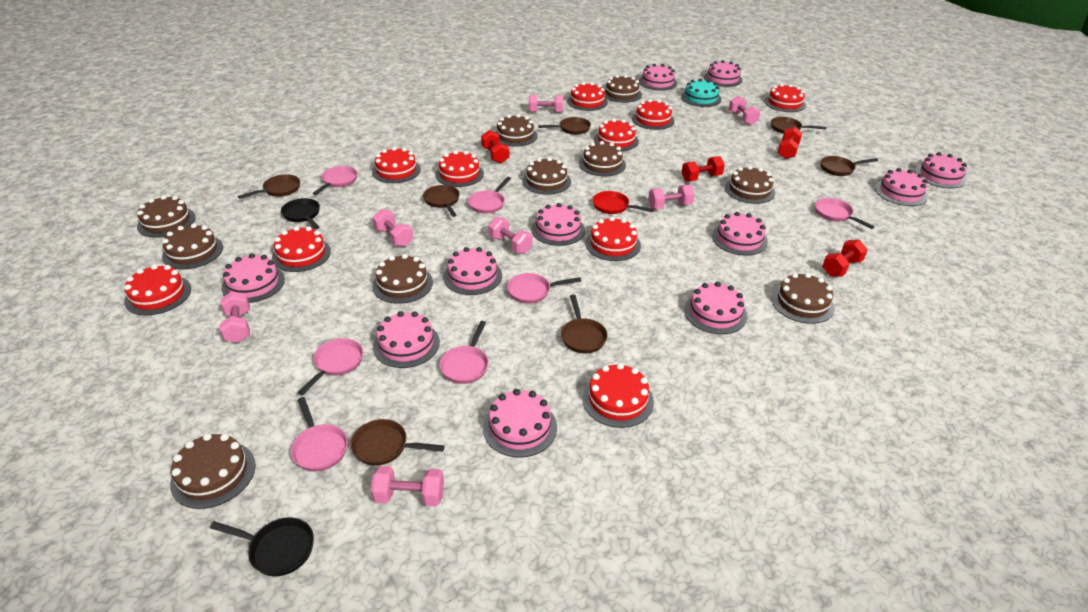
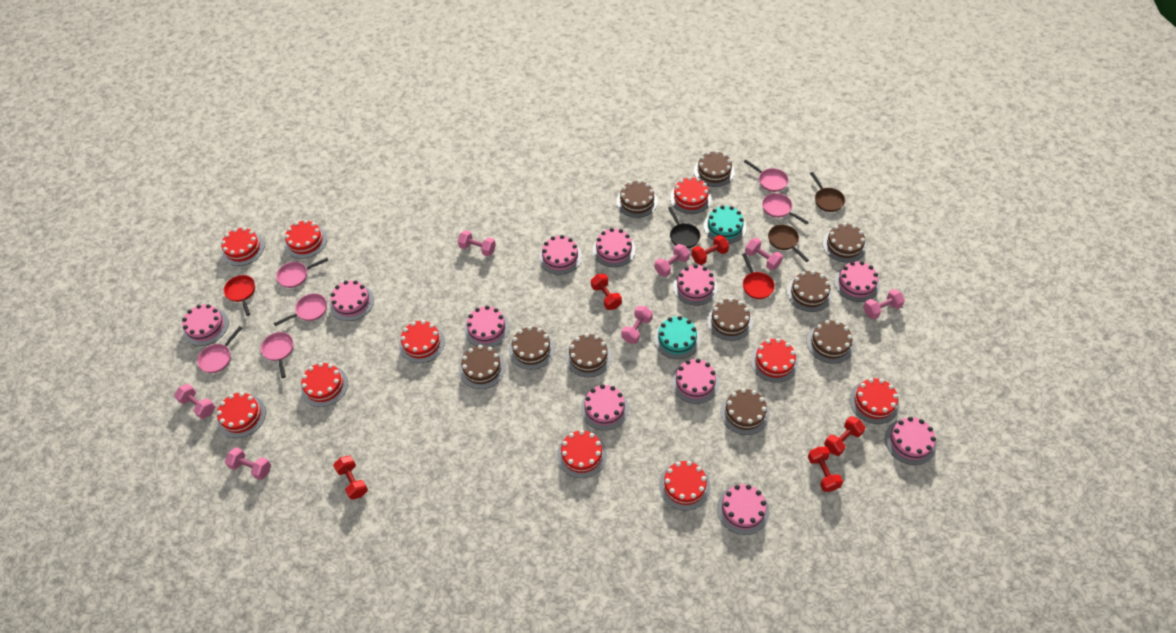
black pan: 2 -> 1
brown pan: 7 -> 2
pink pan: 7 -> 6
red dumbbell: 4 -> 5
red pan: 1 -> 2
turquoise cake: 1 -> 2

